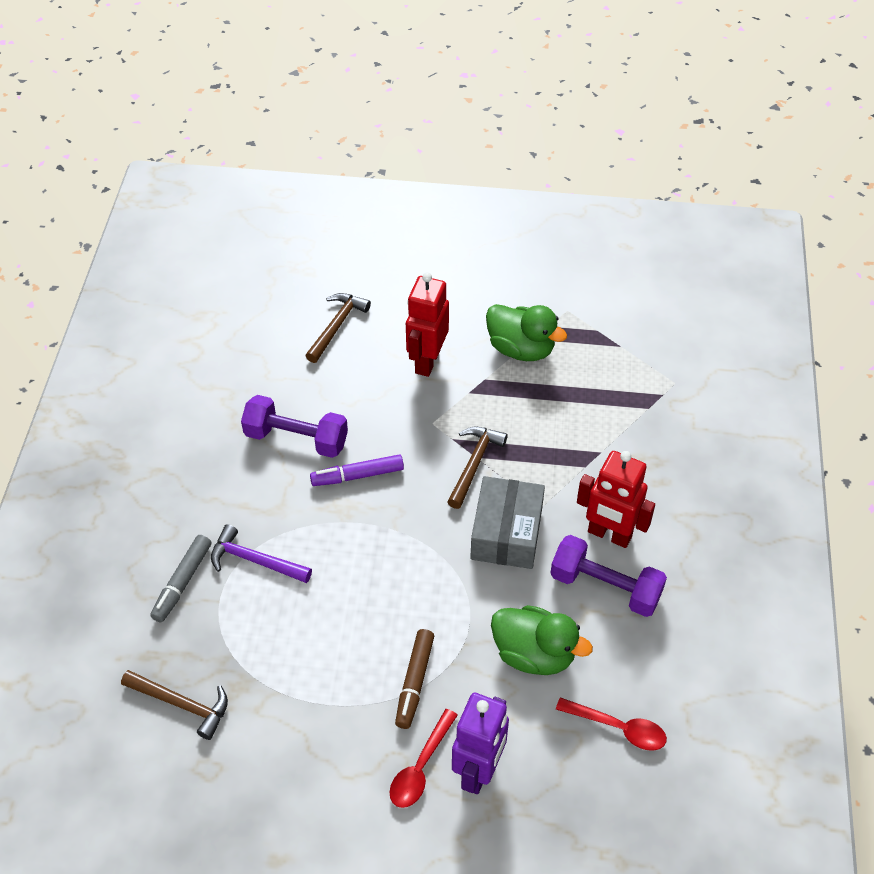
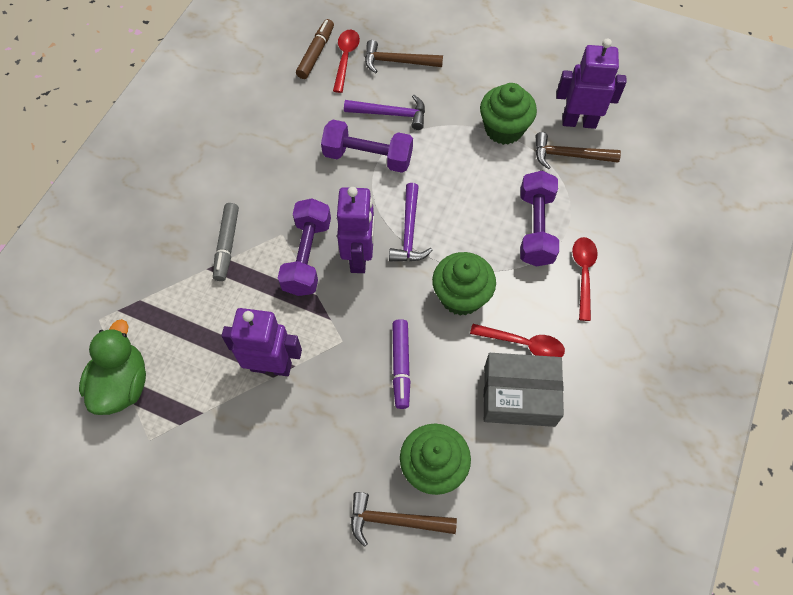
green cupcake: 0 -> 3
green duck: 2 -> 1
purple dumbbell: 2 -> 3
purple hammer: 1 -> 2
purple robot: 1 -> 3
red robot: 2 -> 0
red spoon: 2 -> 3

